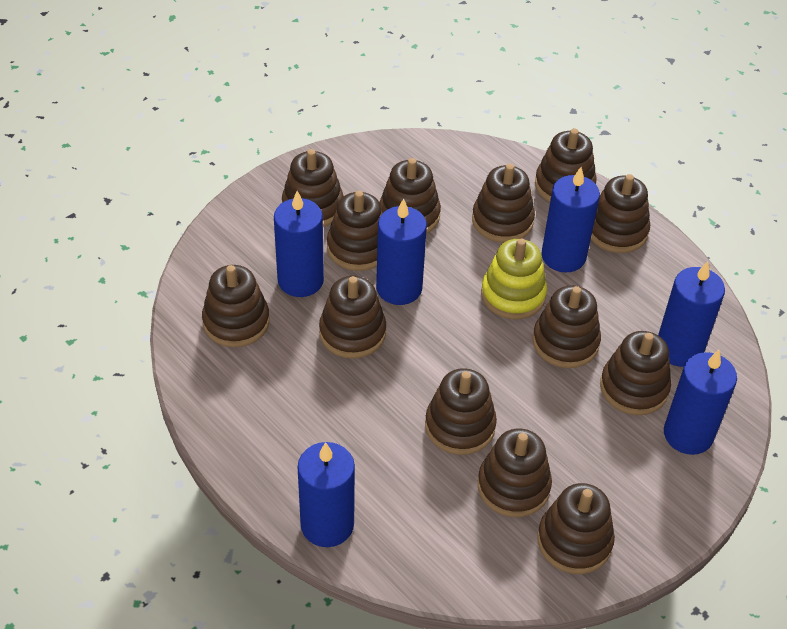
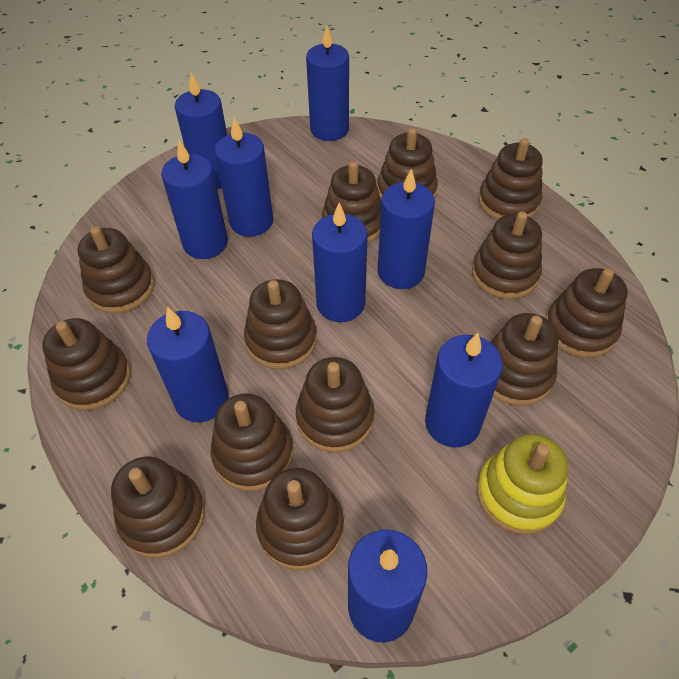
blue candle: 6 -> 9

